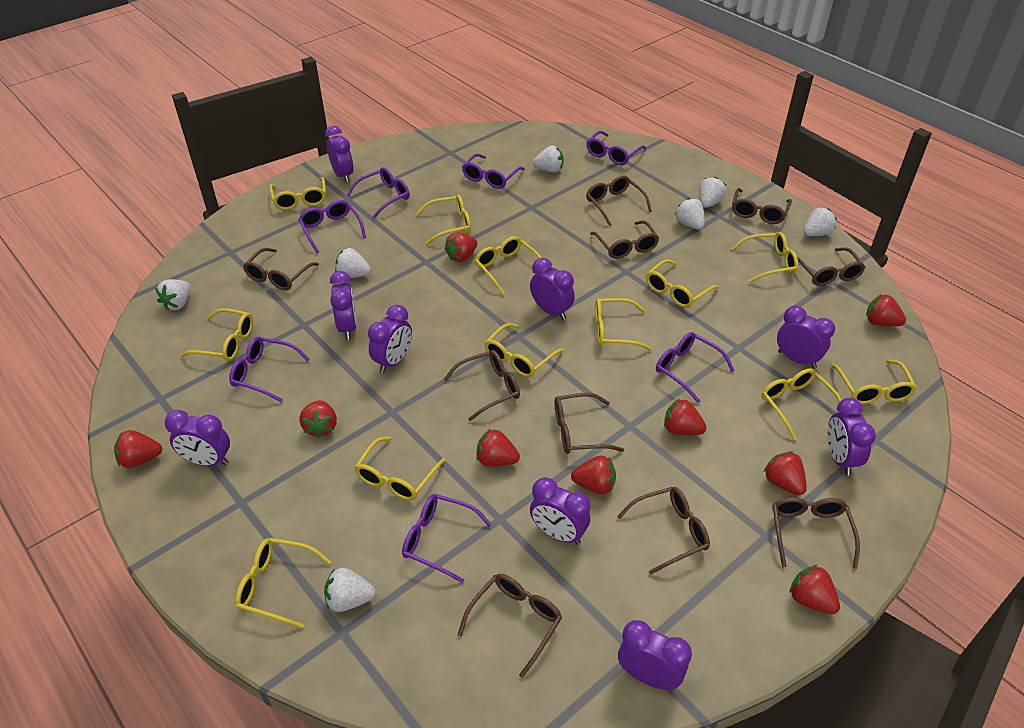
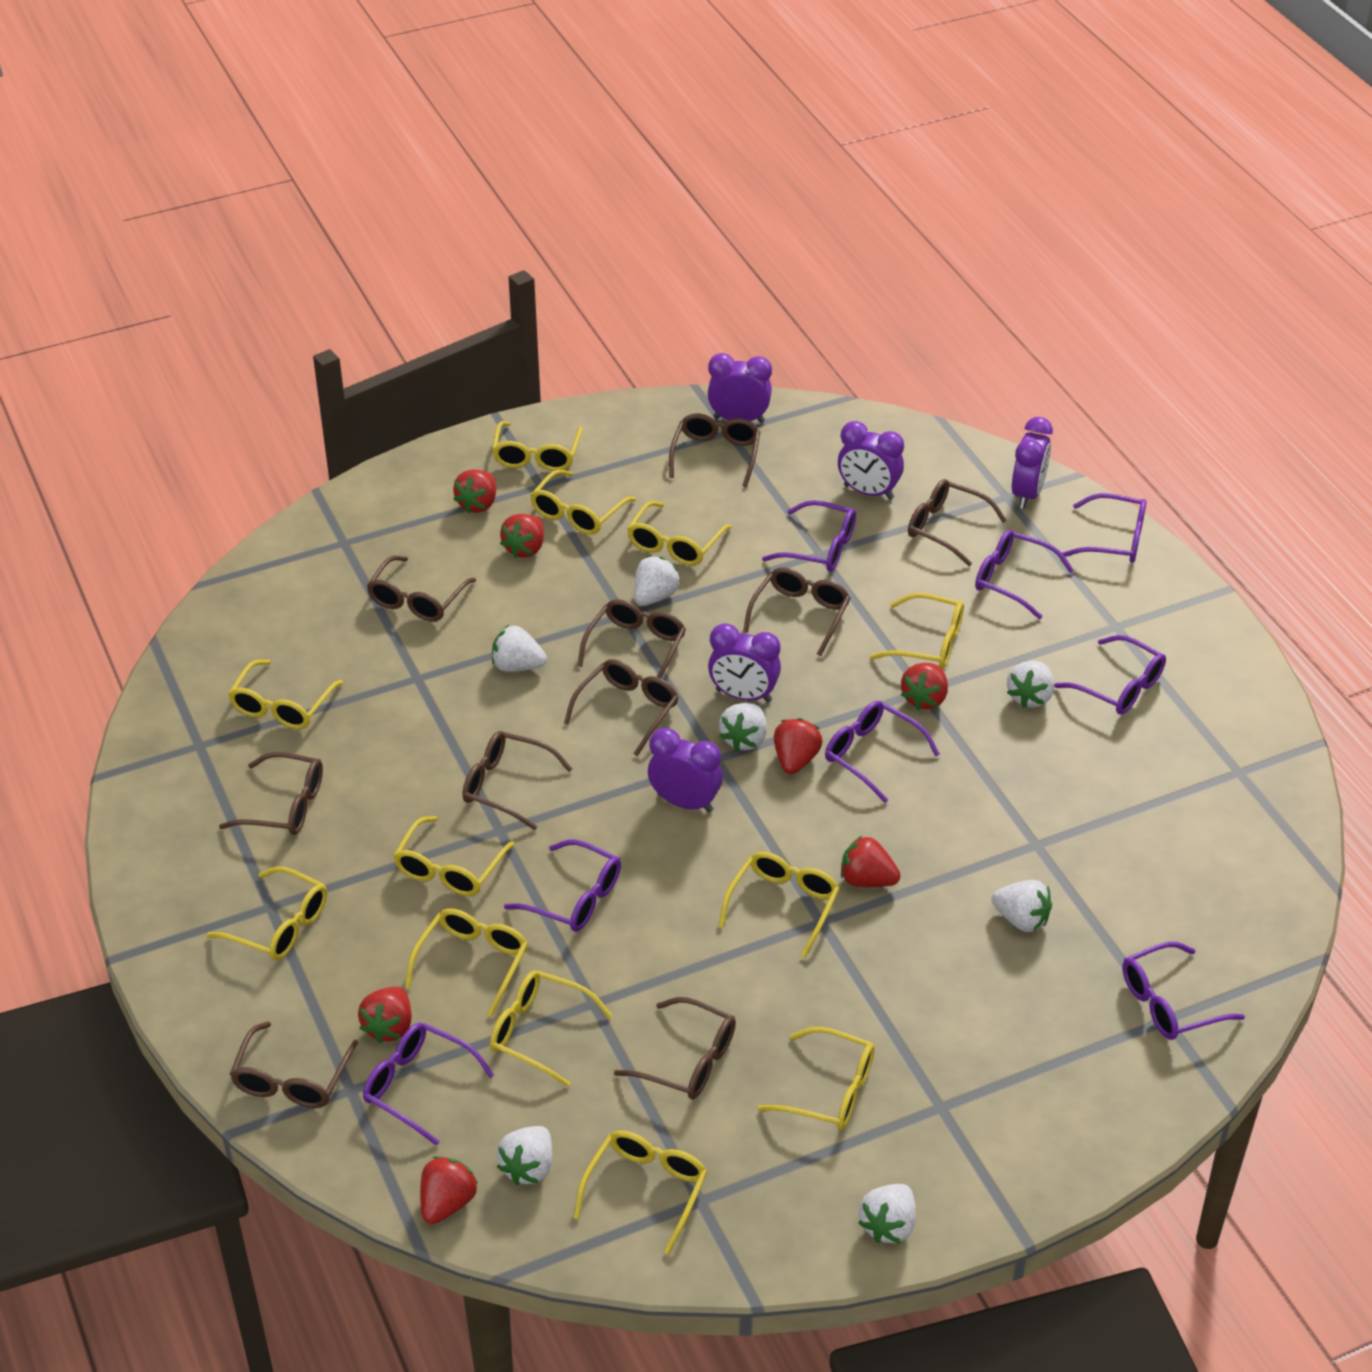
purple clock: 9 -> 5
purple glasses: 7 -> 8
red strawberry: 9 -> 7

